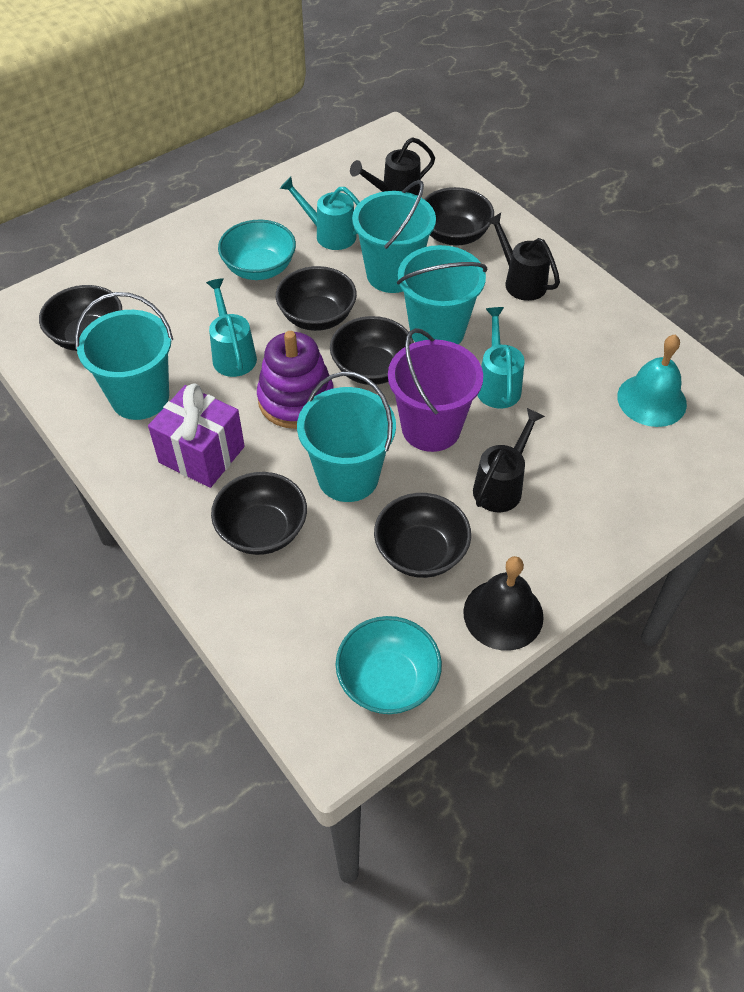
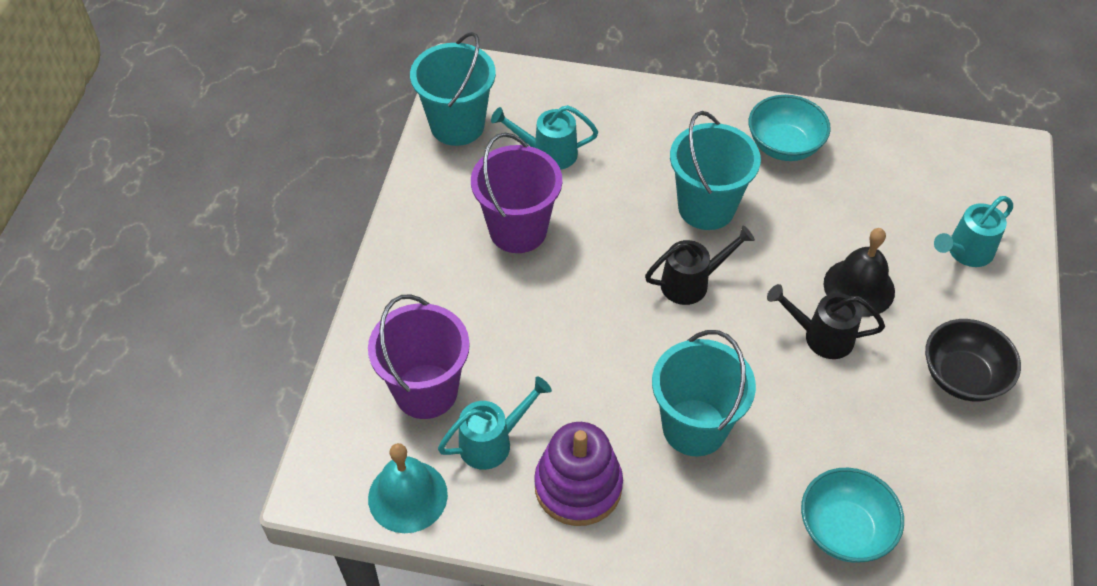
black bowl: 6 -> 1
black watering can: 3 -> 2
purple bucket: 1 -> 2
purple gift: 1 -> 0
turquoise bucket: 4 -> 3

